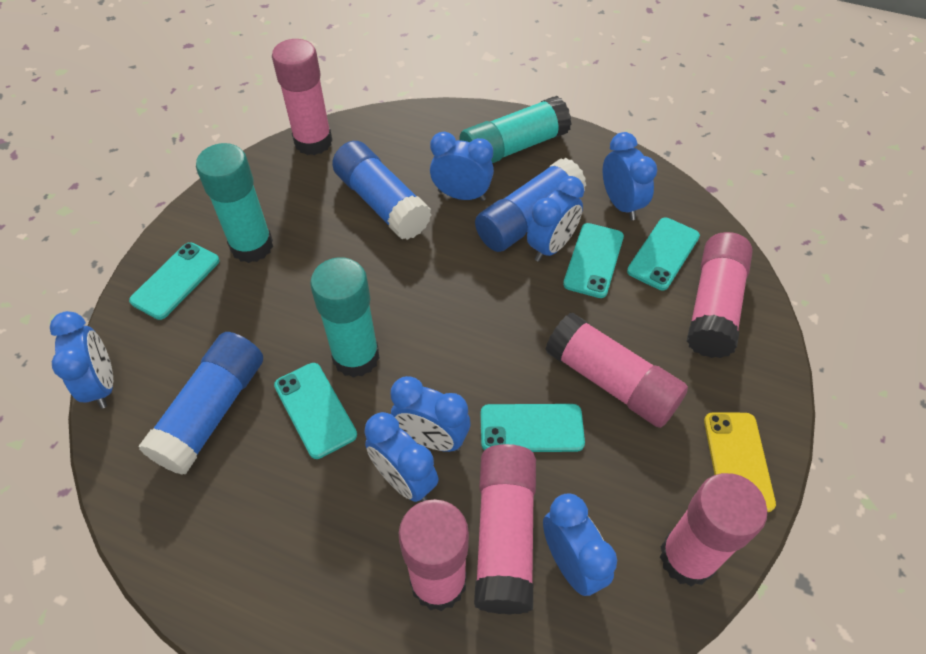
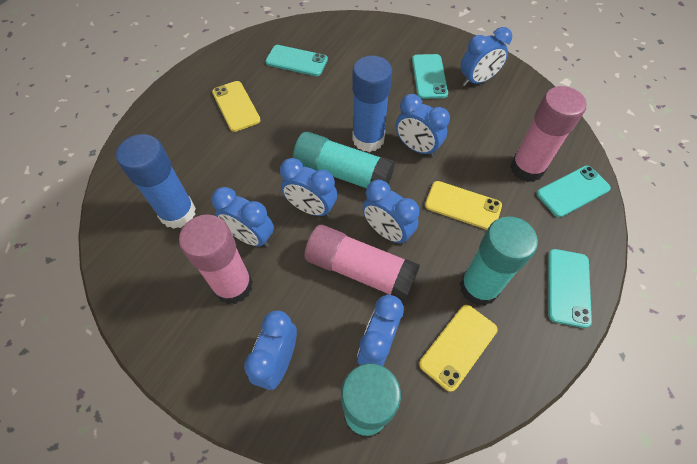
blue glue stick: 3 -> 2
pink glue stick: 6 -> 3
turquoise phone: 5 -> 4
yellow phone: 1 -> 3

